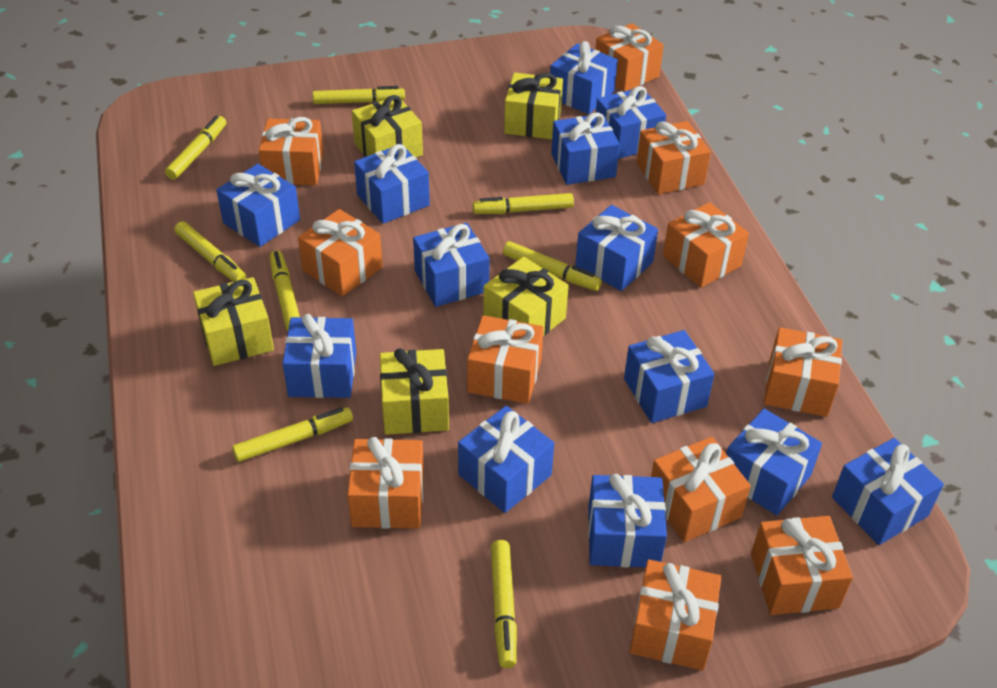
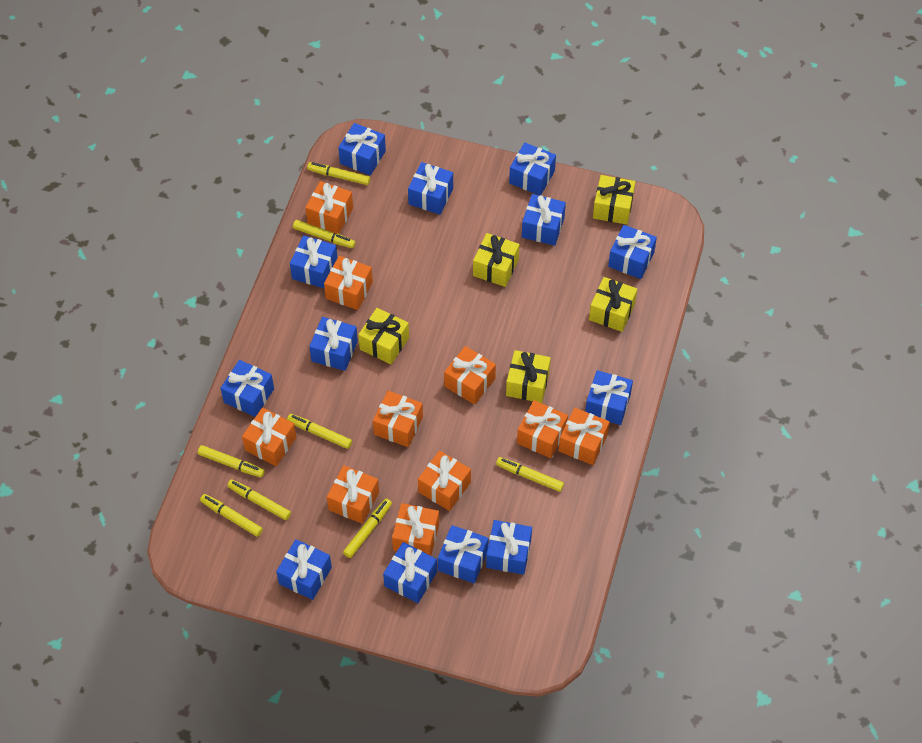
orange gift: 11 -> 10

